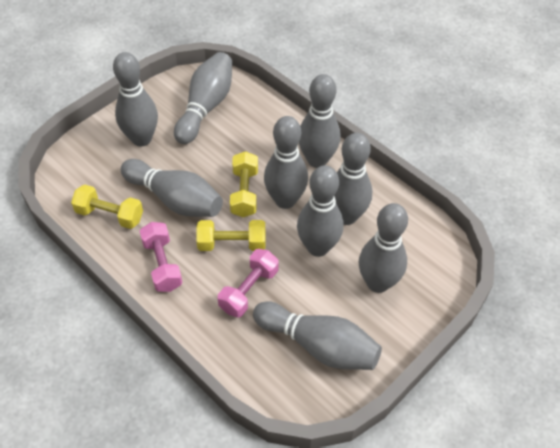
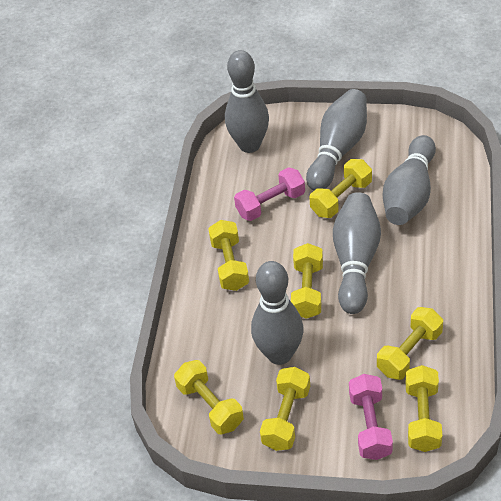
grey bowling pin: 9 -> 5
yellow dumbbell: 3 -> 7

